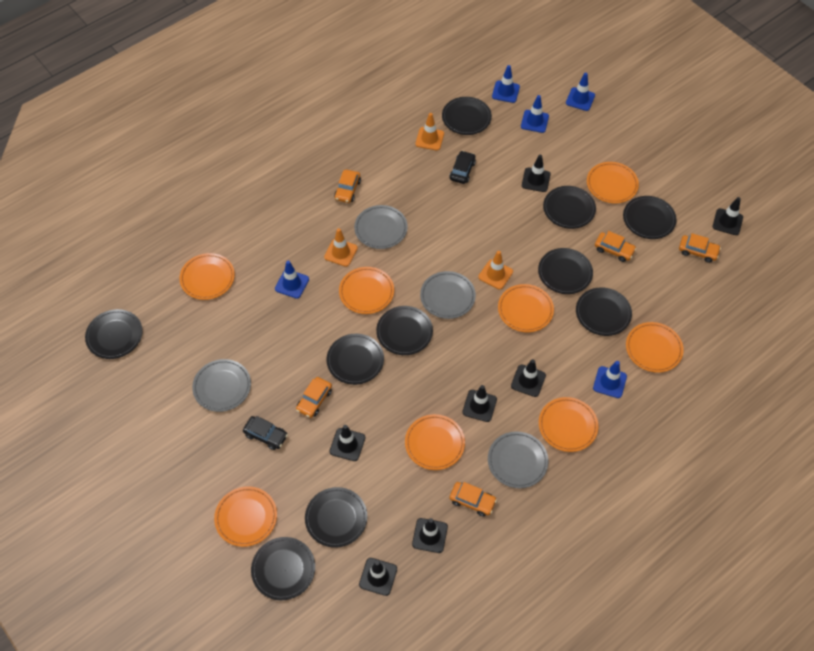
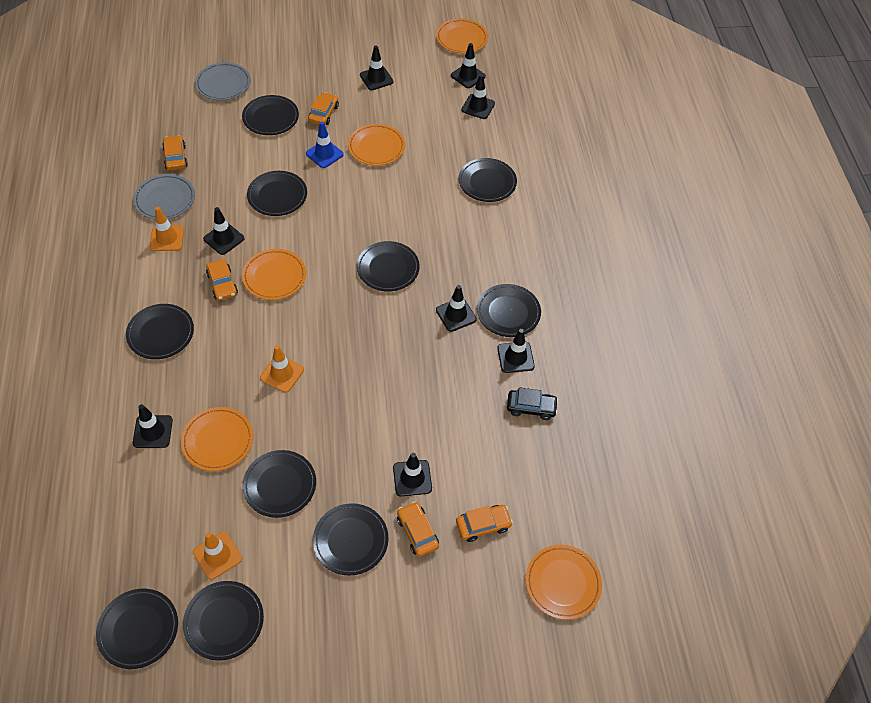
black car: 2 -> 1
black traffic cone: 7 -> 8
blue traffic cone: 5 -> 1
grey plate: 4 -> 2
orange plate: 8 -> 5

